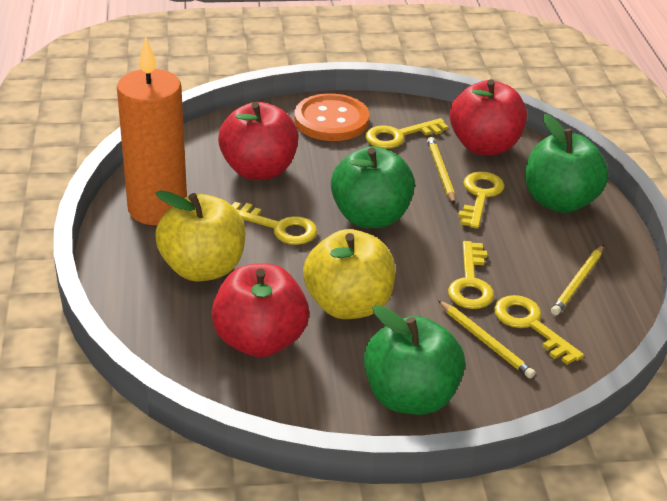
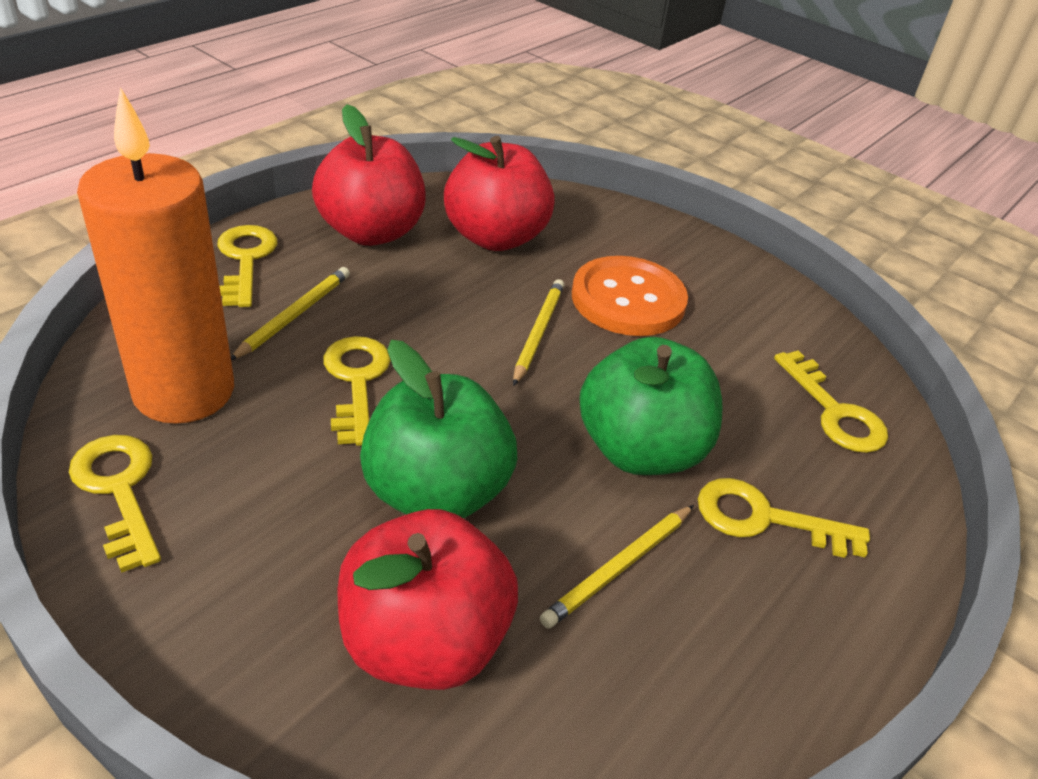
green apple: 3 -> 2
yellow apple: 2 -> 0

